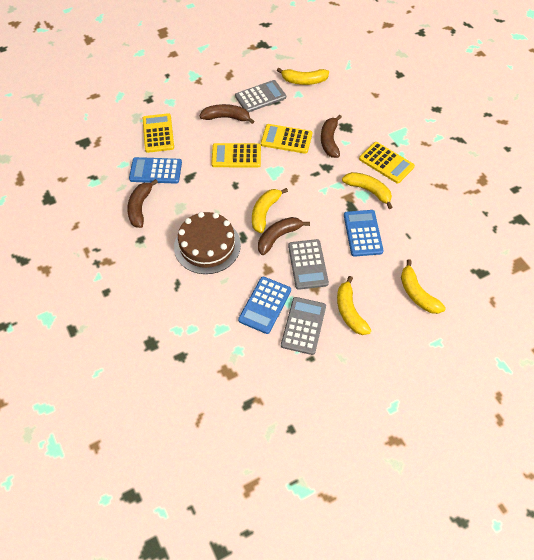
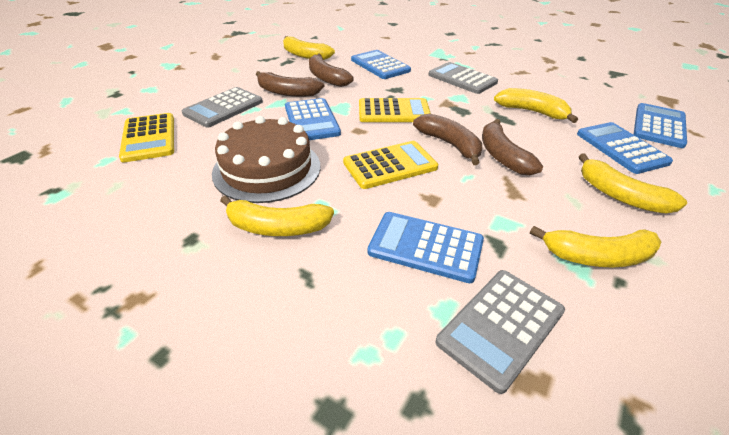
blue calculator: 3 -> 5
yellow calculator: 4 -> 3

